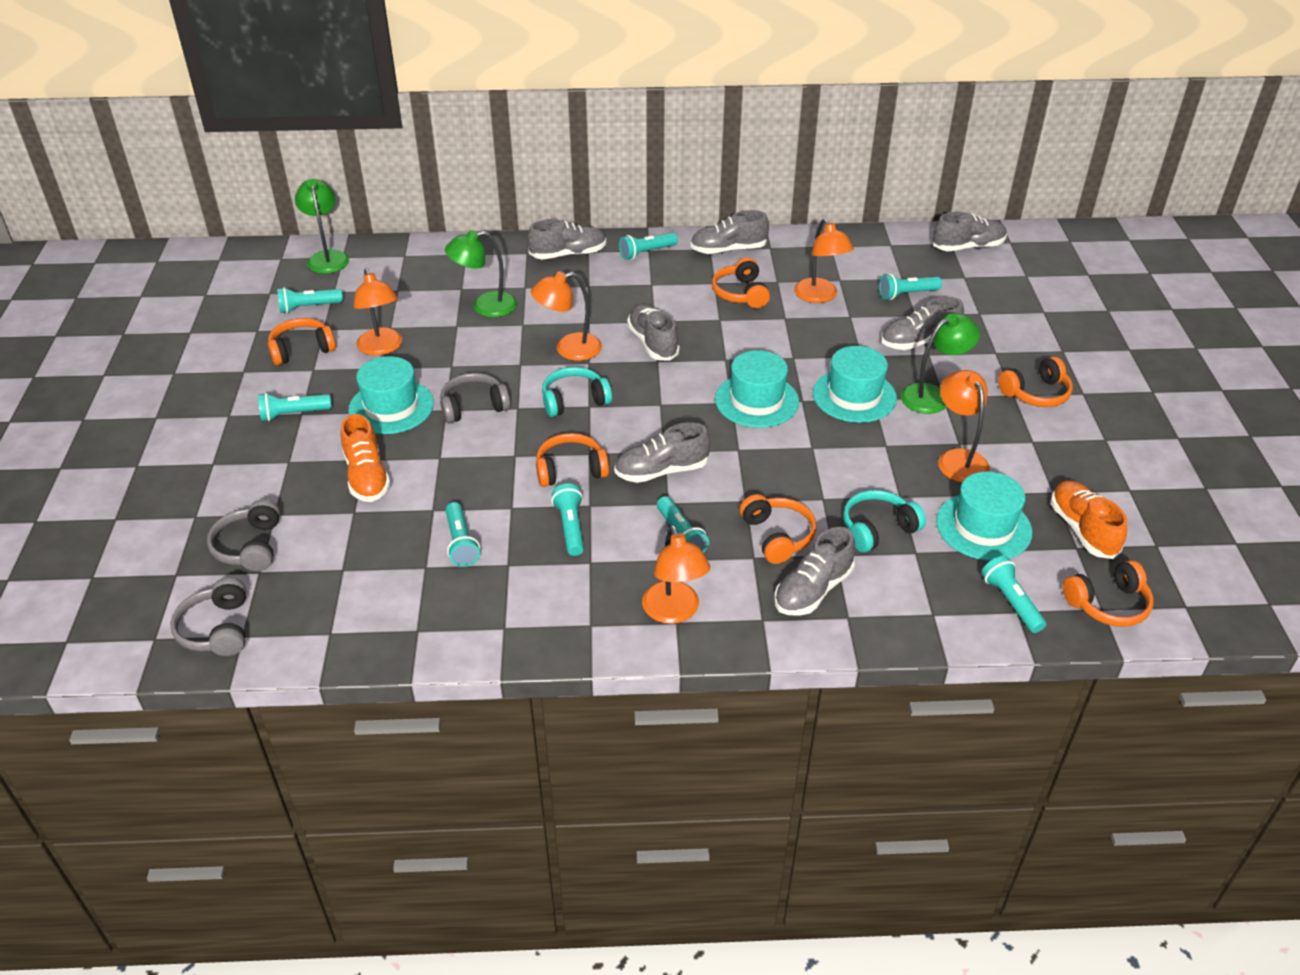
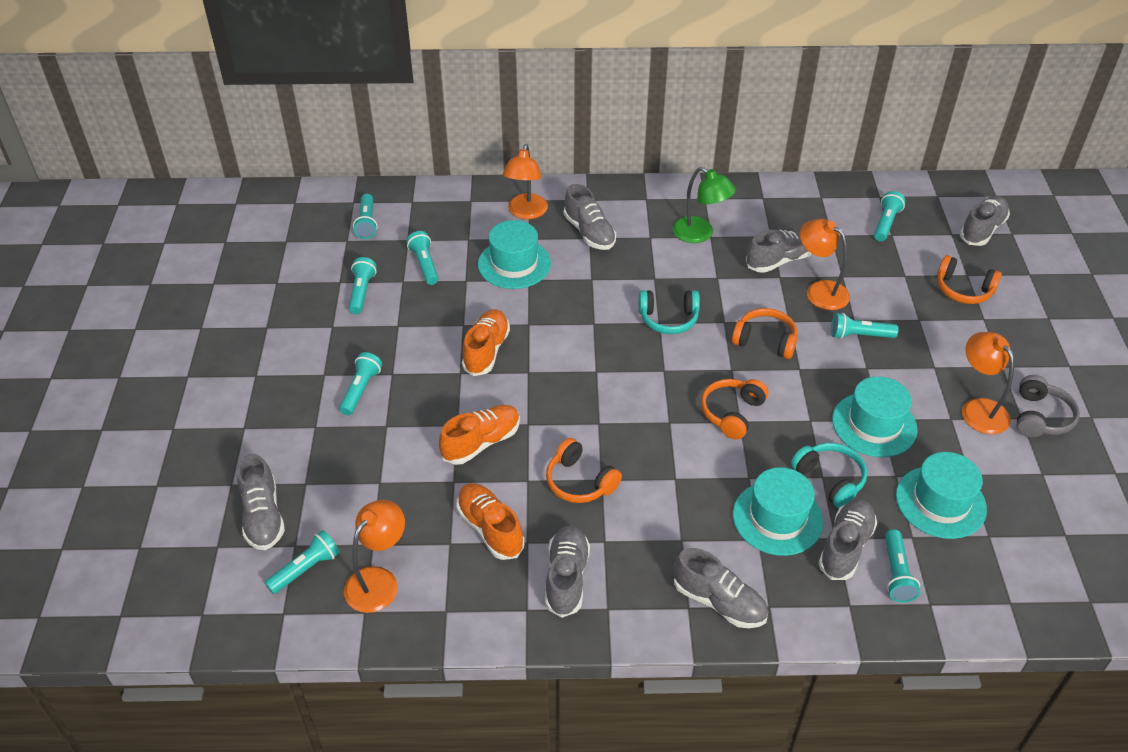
green lamp: 3 -> 1
grey headphones: 3 -> 1
orange headphones: 6 -> 4
orange lamp: 5 -> 4
orange shoe: 2 -> 3

